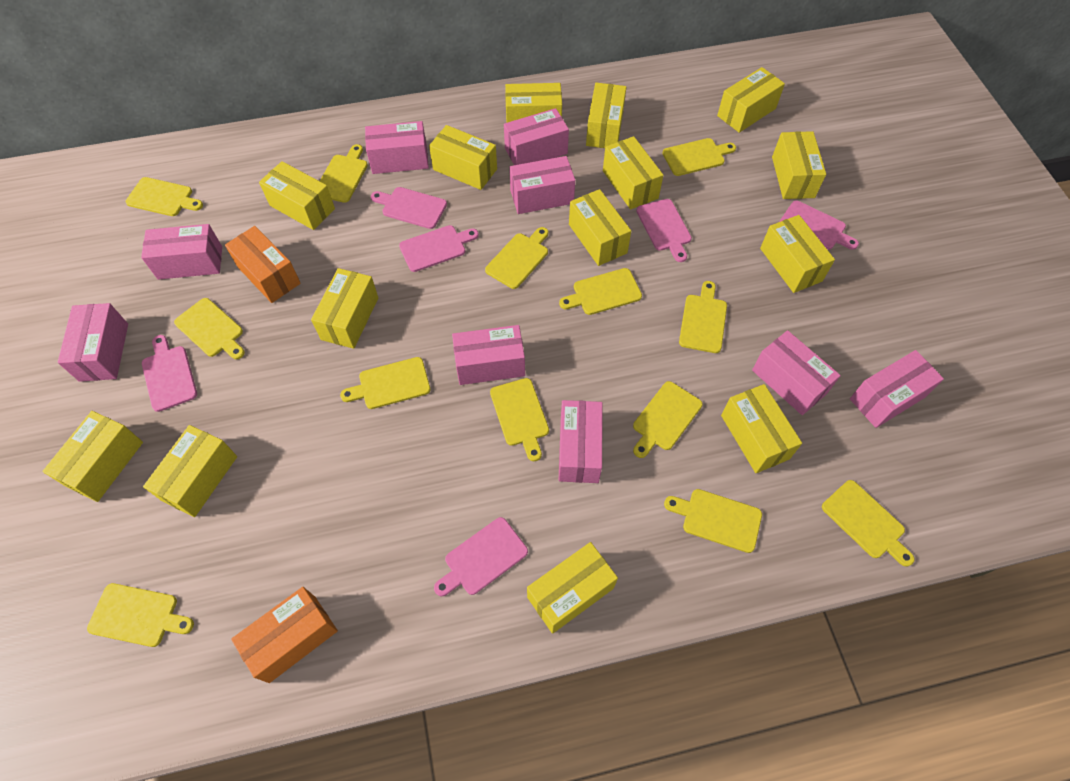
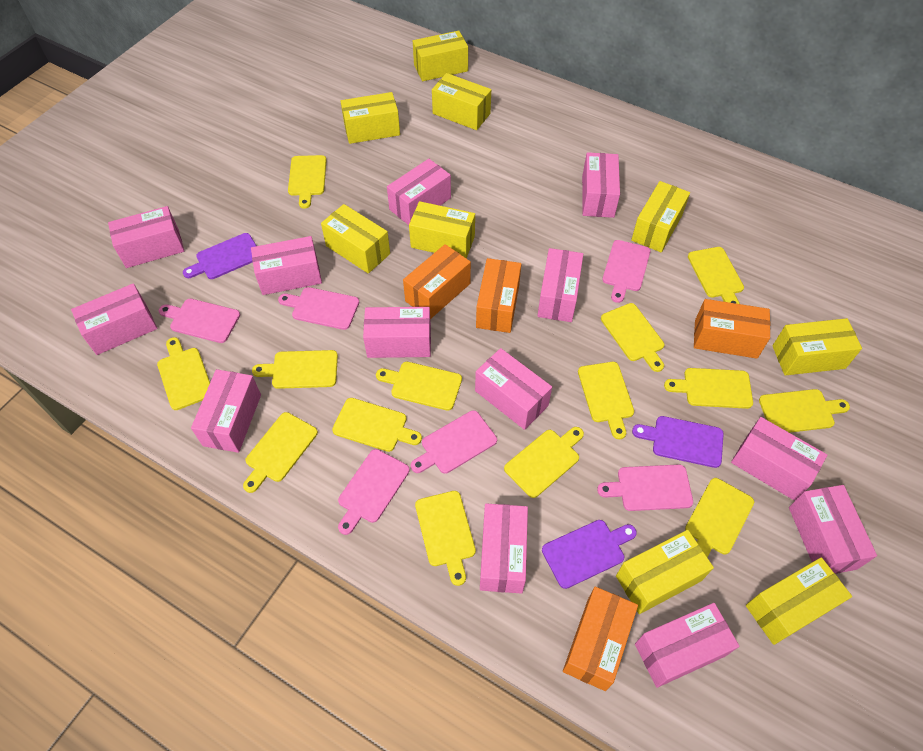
orange box: 2 -> 4
pink box: 9 -> 13
purple cutting board: 0 -> 3
yellow box: 14 -> 9
yellow cutting board: 13 -> 14

